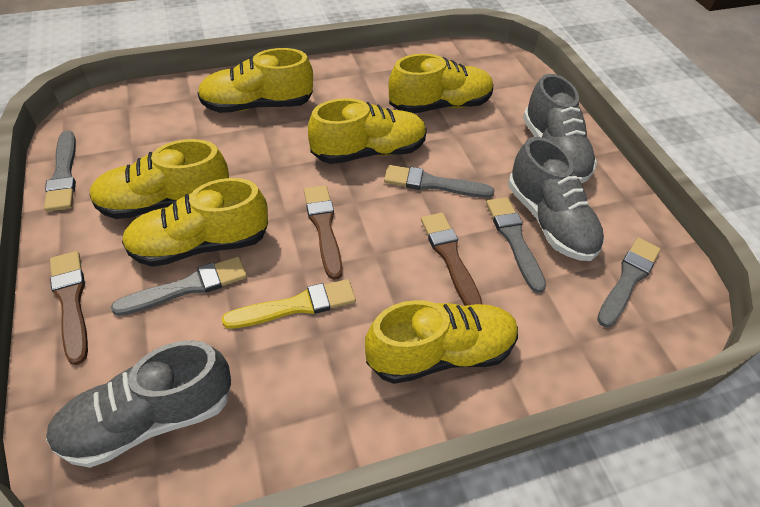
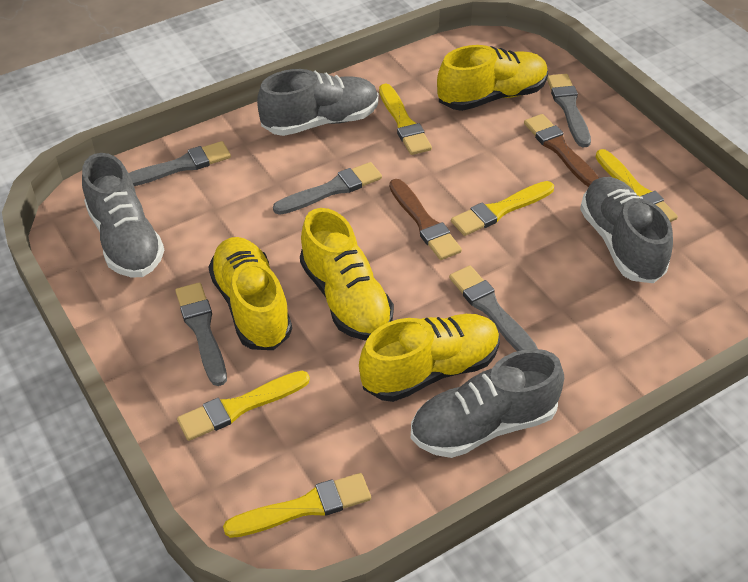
brown brush: 3 -> 2
grey shoe: 3 -> 4
yellow brush: 1 -> 5
yellow shoe: 6 -> 4

